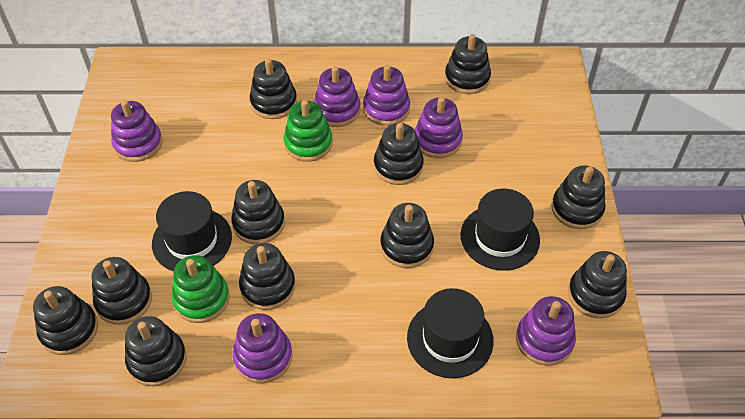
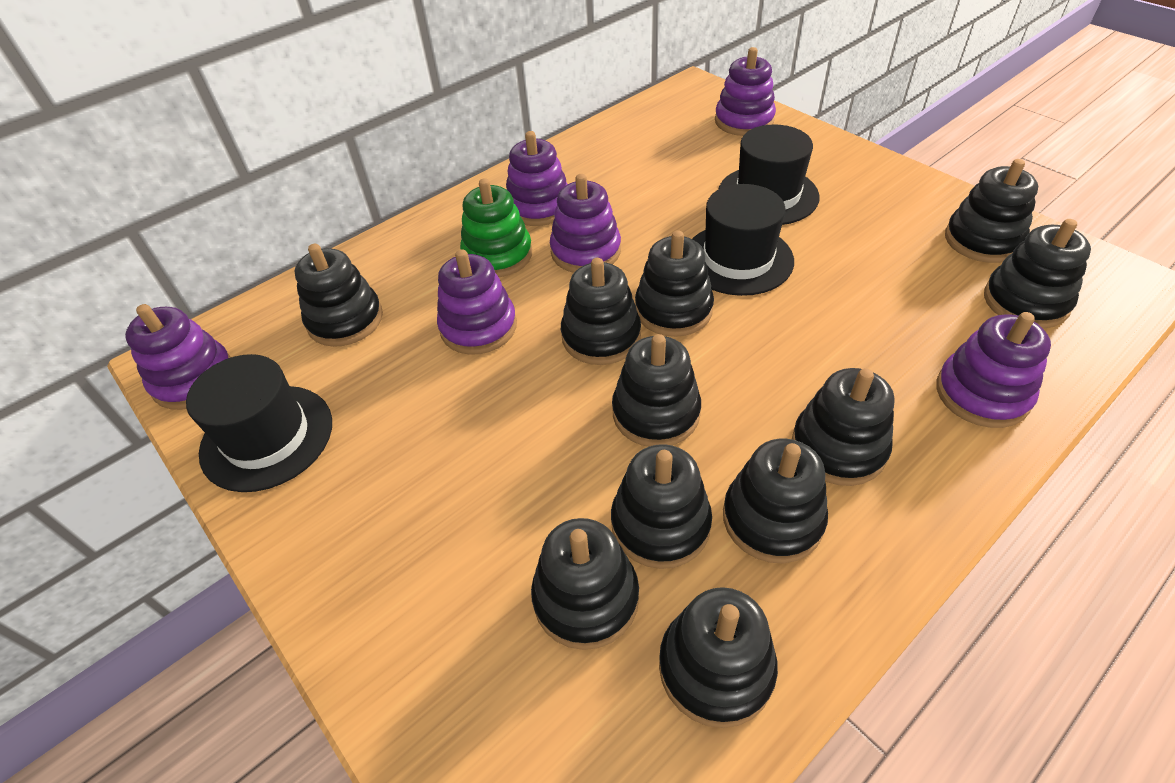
green stacking toy: 2 -> 1

